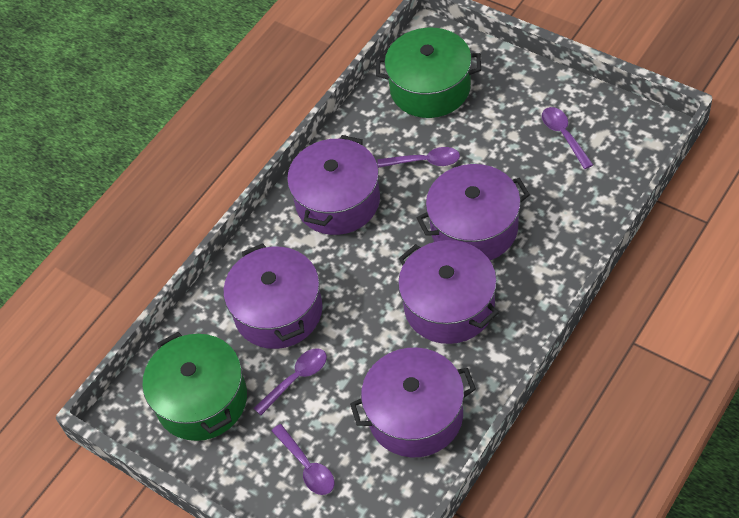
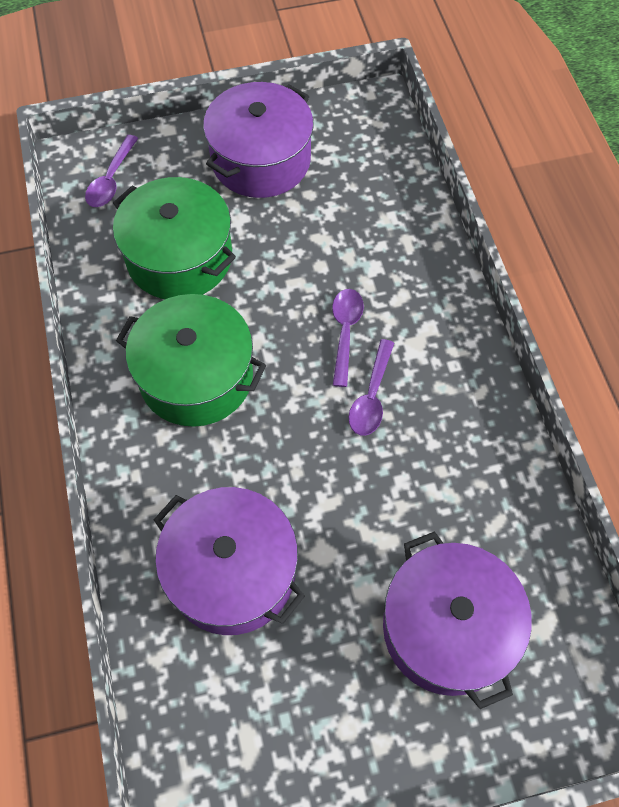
purple pot: 5 -> 3
purple spoon: 4 -> 3

